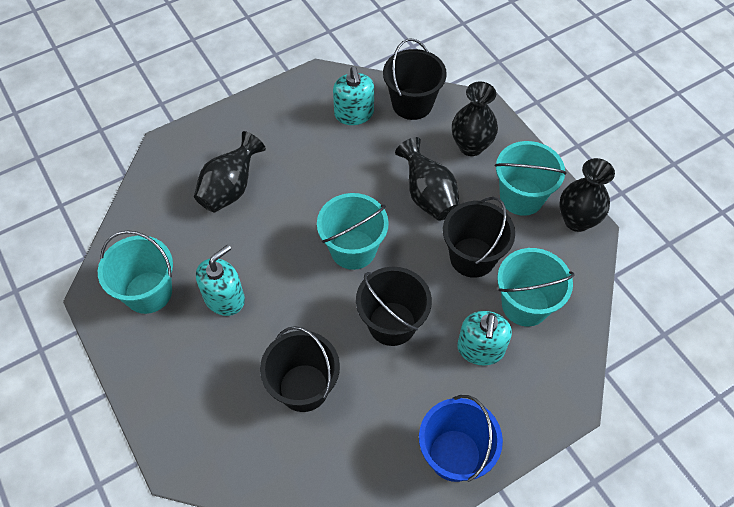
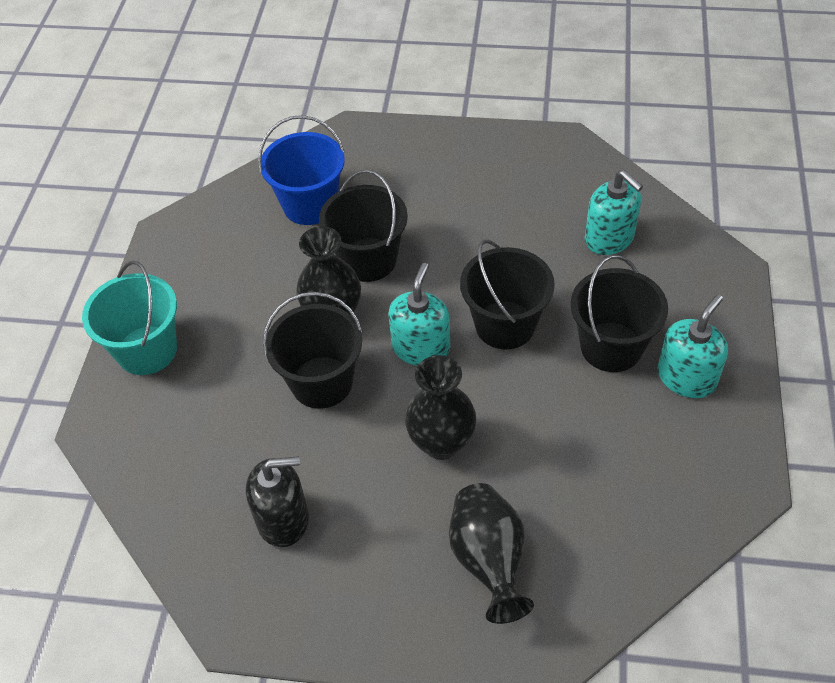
black soap dispenser: 0 -> 1
black vase: 4 -> 3
turquoise bucket: 4 -> 1

